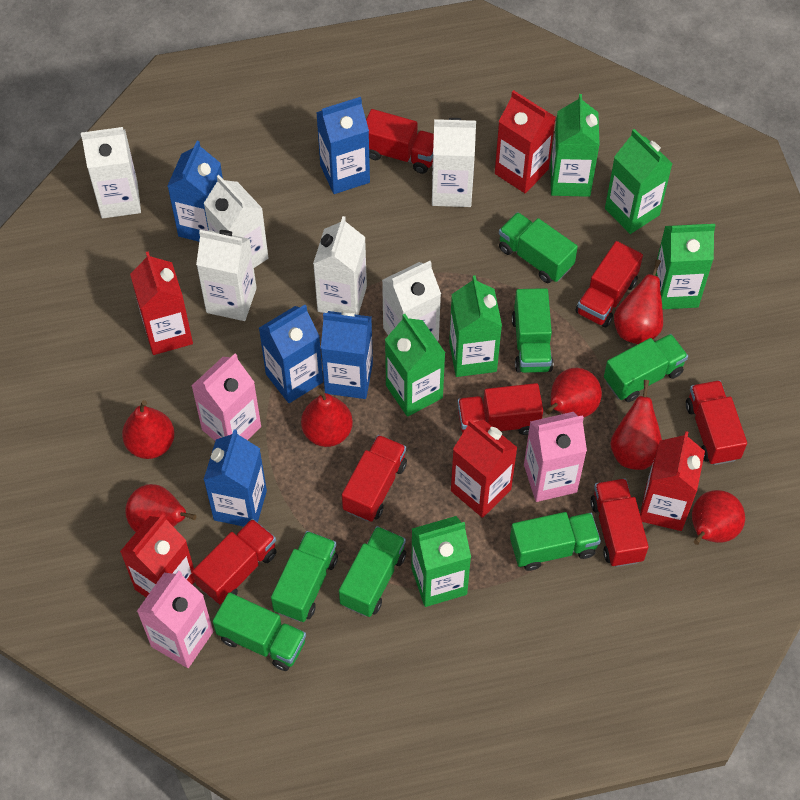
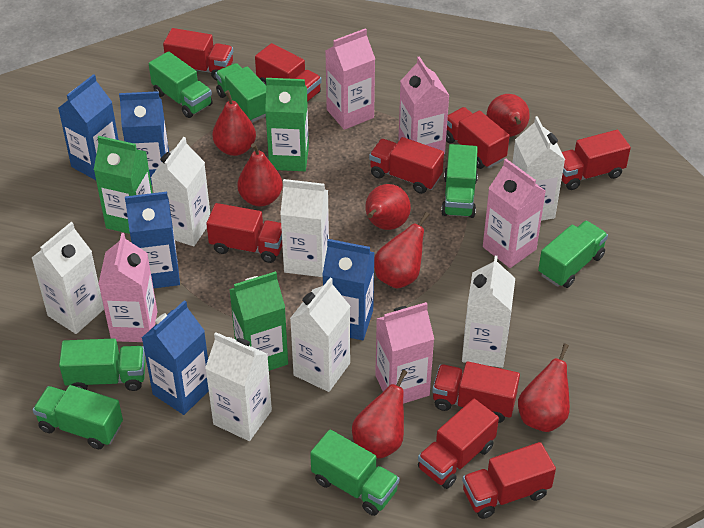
green carton: 6 -> 3
pink carton: 3 -> 5
red carton: 5 -> 0
red truck: 7 -> 9
white carton: 6 -> 7

